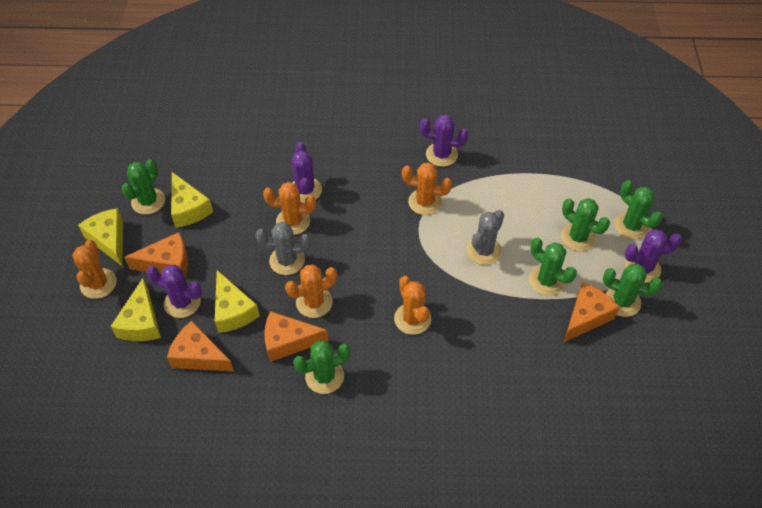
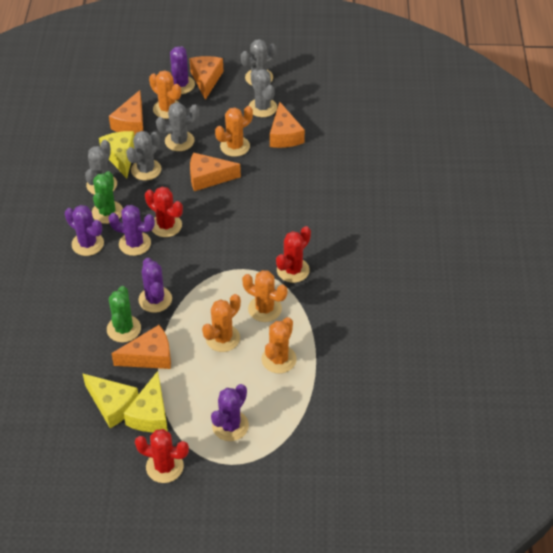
green cactus: 6 -> 2
grey cactus: 2 -> 5
orange cheese: 4 -> 5
purple cactus: 4 -> 5
red cactus: 0 -> 3
yellow cheese: 4 -> 3

